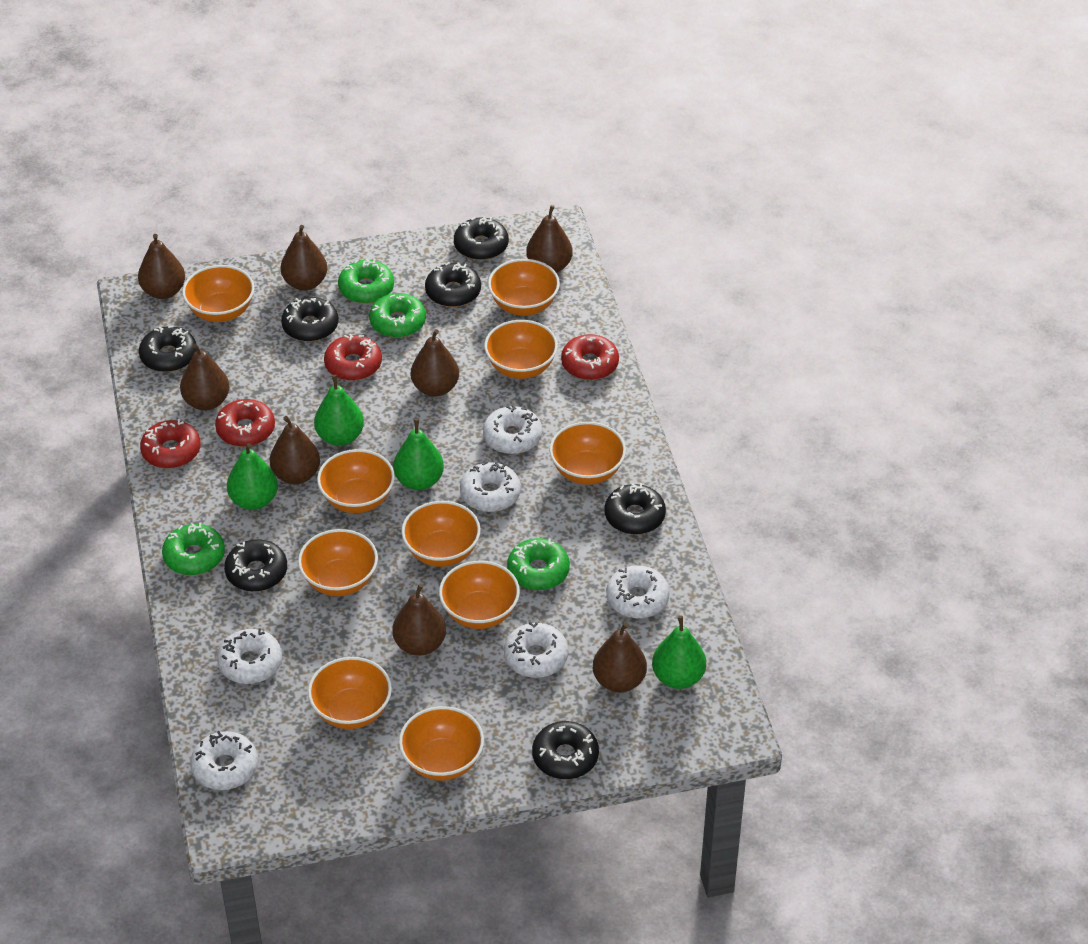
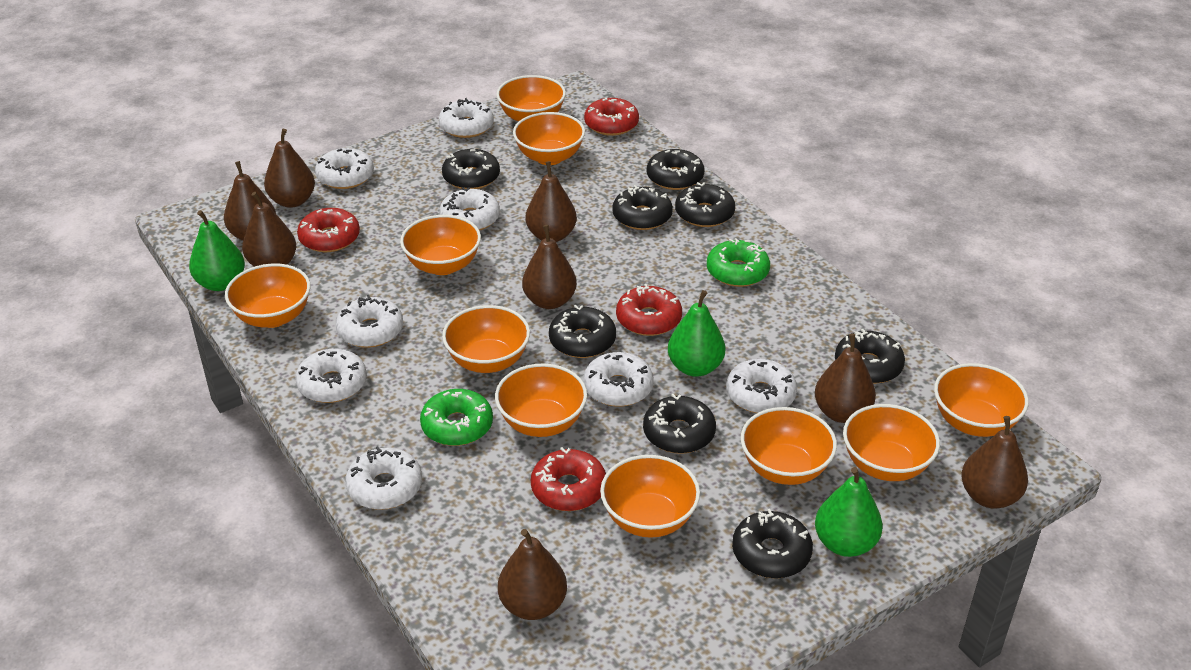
black donut: 7 -> 8
green donut: 4 -> 2
green pear: 4 -> 3
white donut: 6 -> 8

